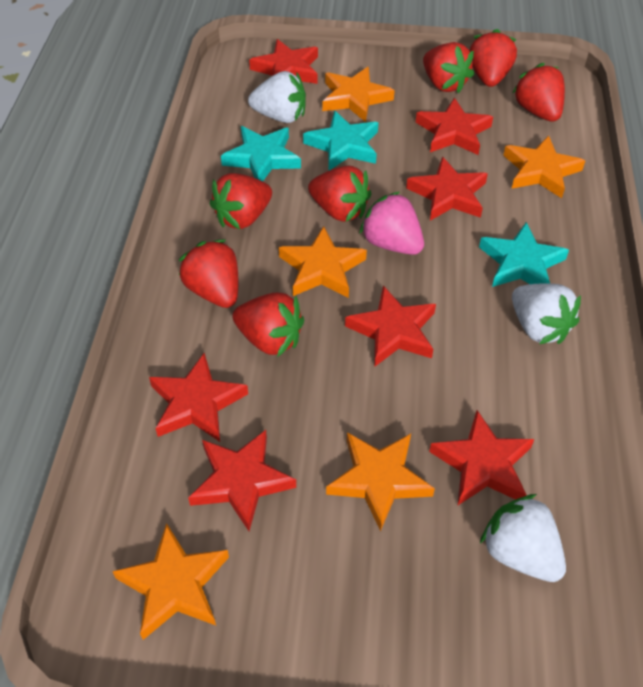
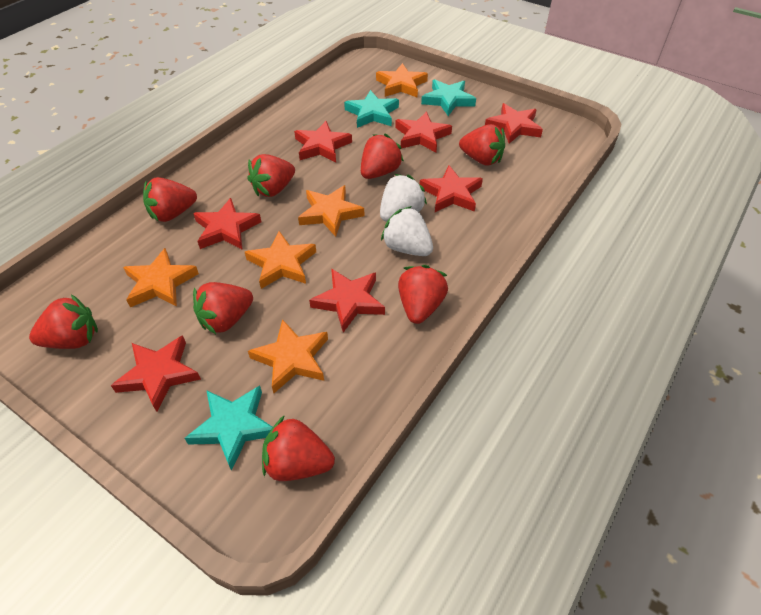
pink strawberry: 1 -> 0
red strawberry: 7 -> 8
white strawberry: 3 -> 2

